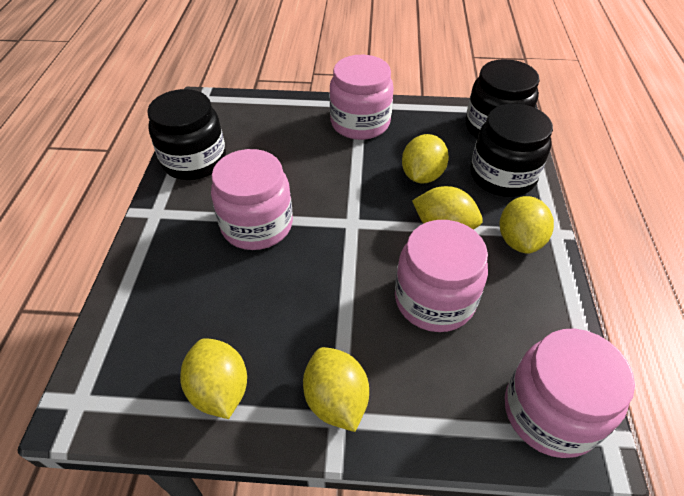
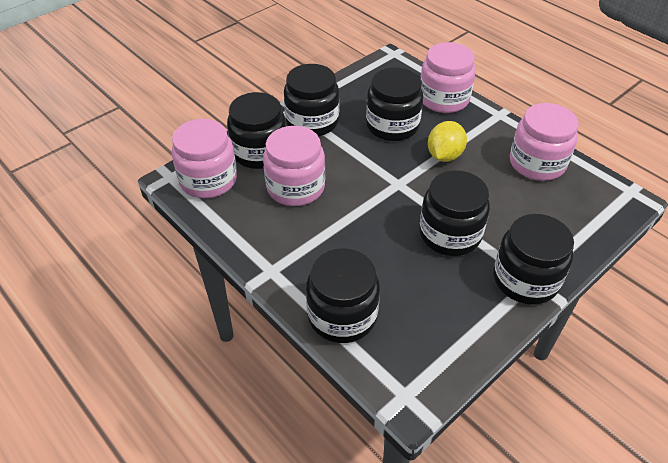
black jar: 3 -> 6
yellow lemon: 5 -> 1

